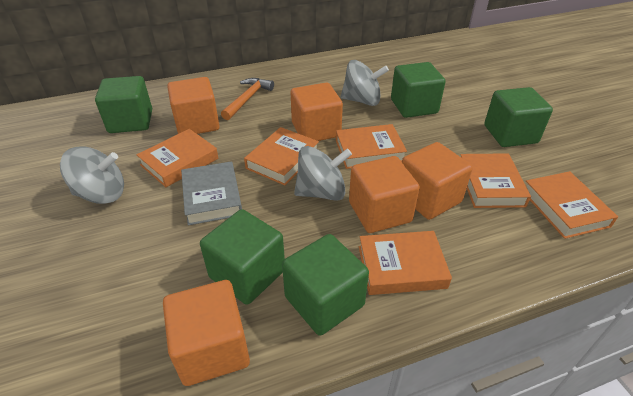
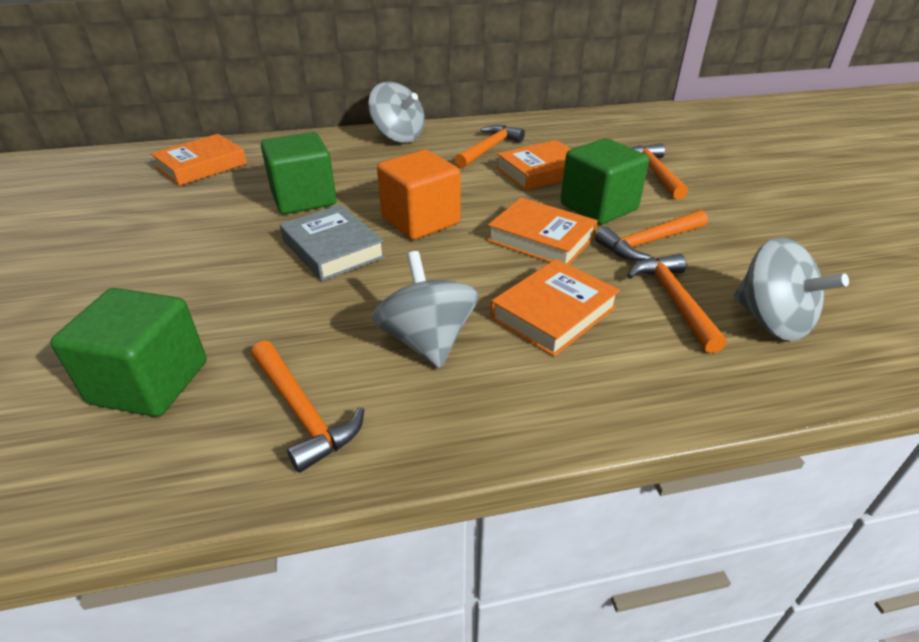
green cube: 5 -> 3
orange book: 6 -> 4
orange cube: 5 -> 1
orange hammer: 1 -> 5

